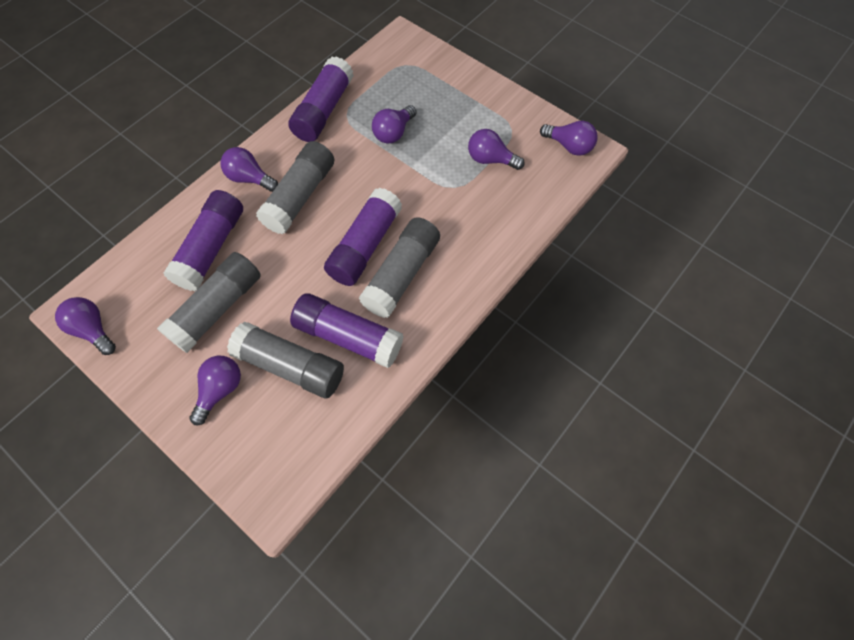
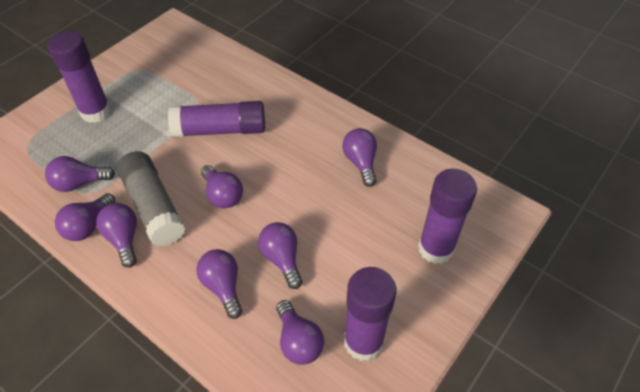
grey glue stick: 4 -> 1
purple light bulb: 6 -> 8

